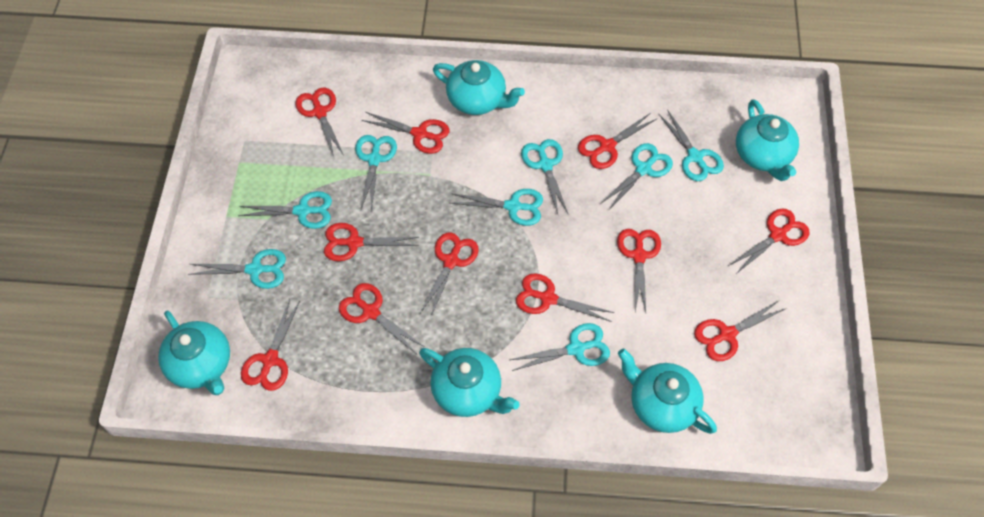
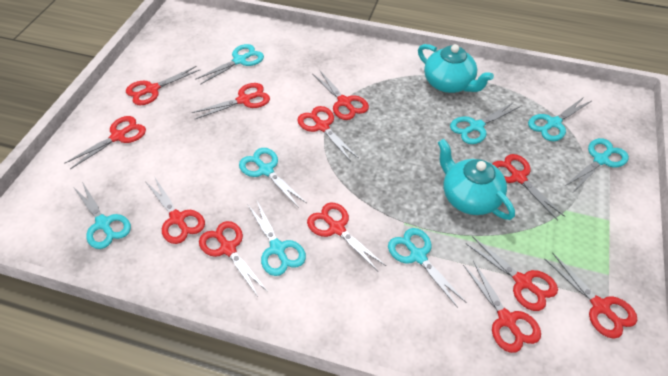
red scissors: 11 -> 12
turquoise teapot: 5 -> 2

